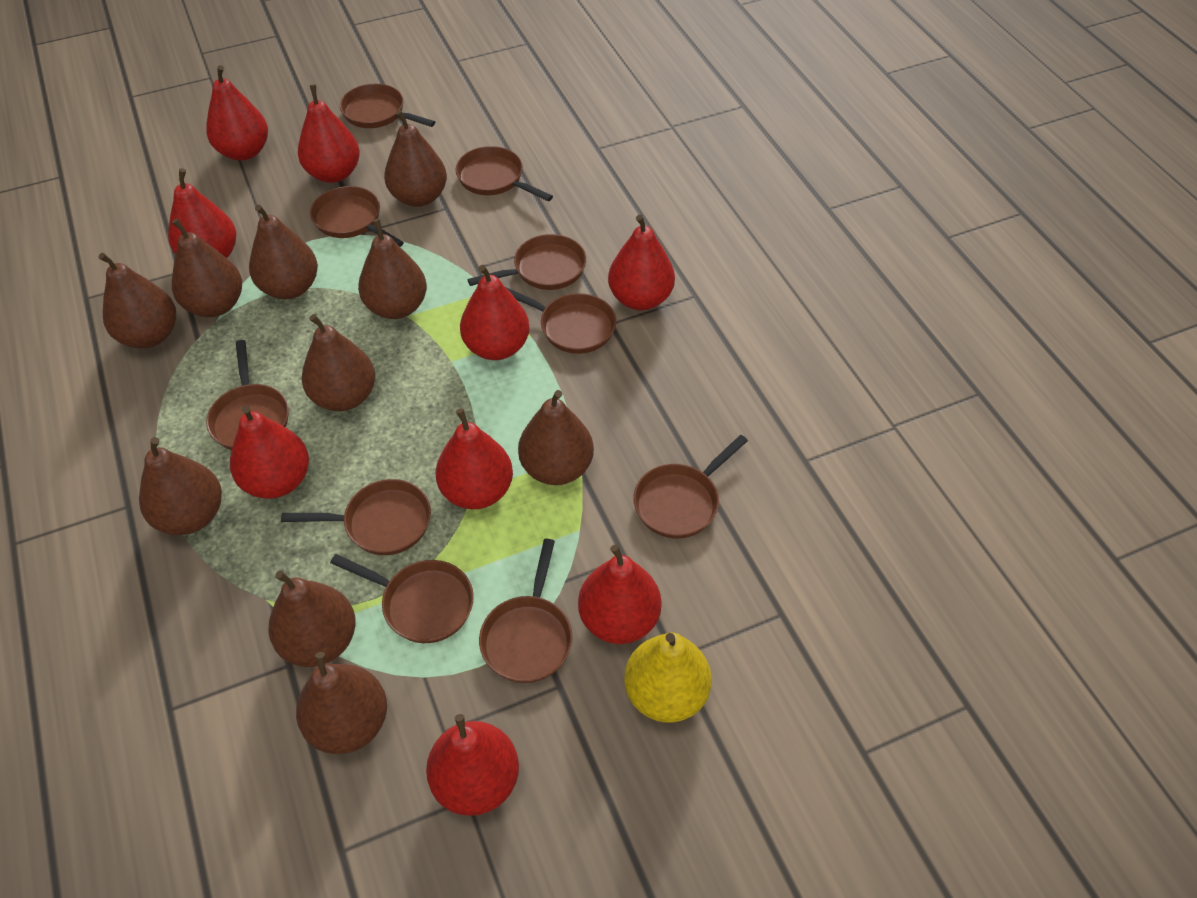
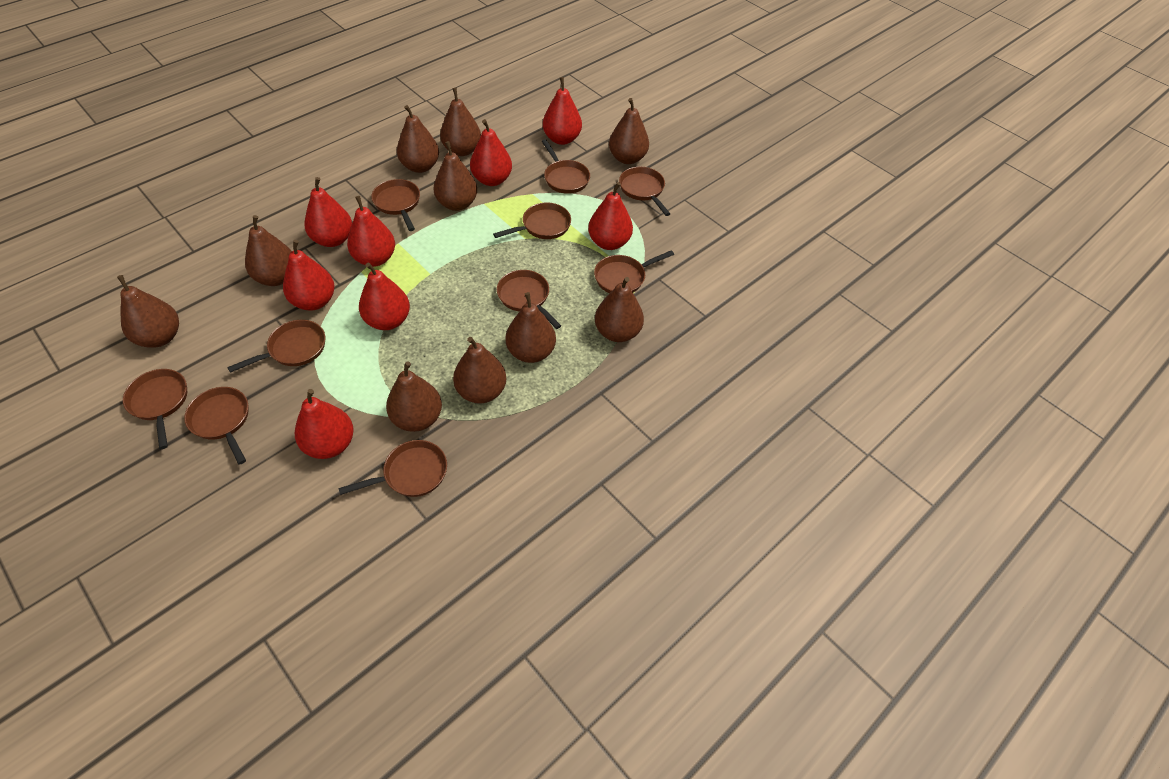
red pear: 9 -> 8
yellow pear: 1 -> 0

